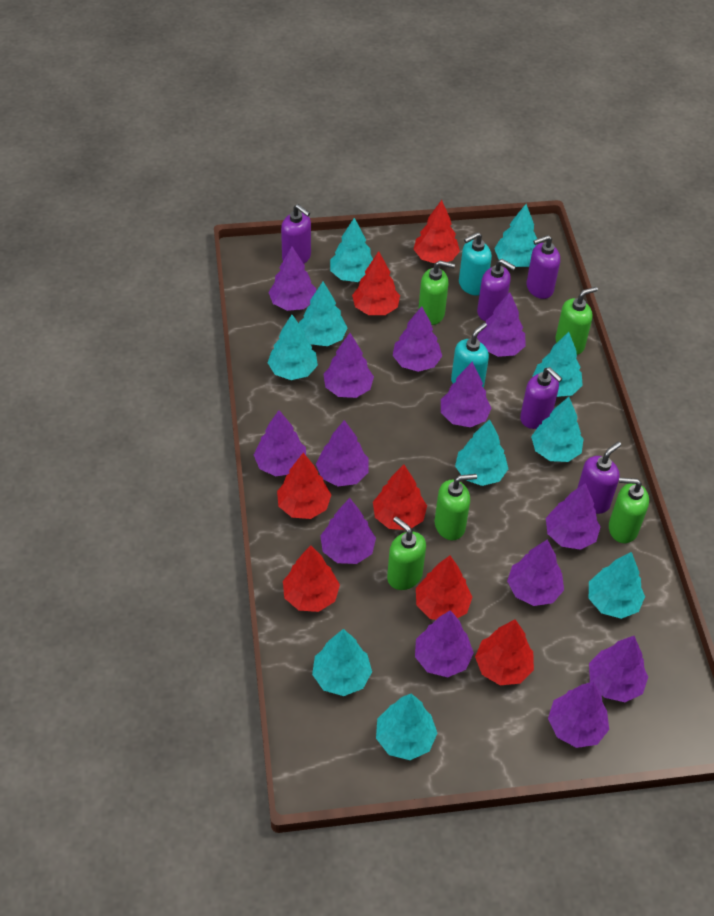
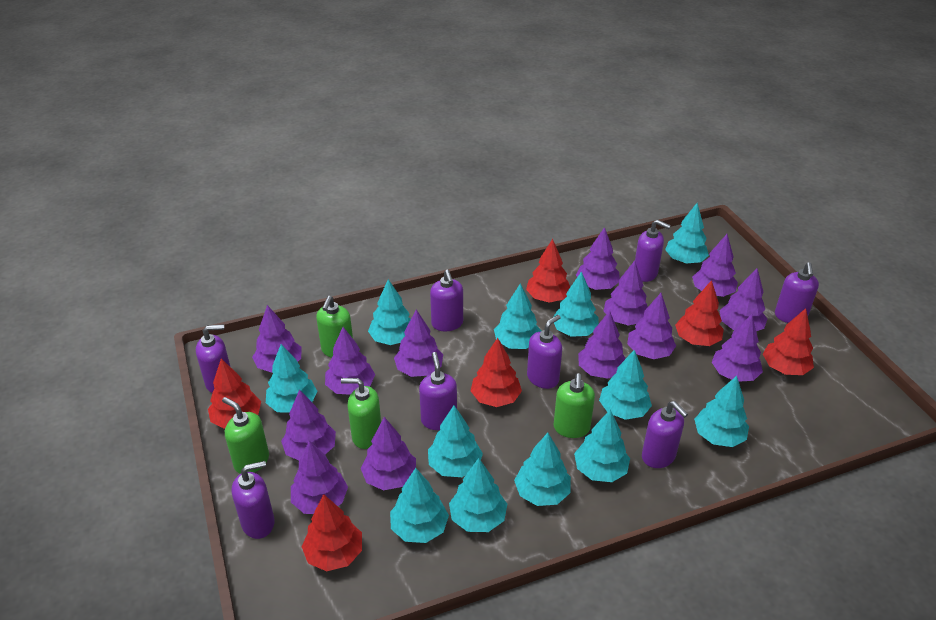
green soap dispenser: 5 -> 4
purple soap dispenser: 5 -> 8
red tree: 7 -> 6
turquoise soap dispenser: 2 -> 0
turquoise tree: 10 -> 12

